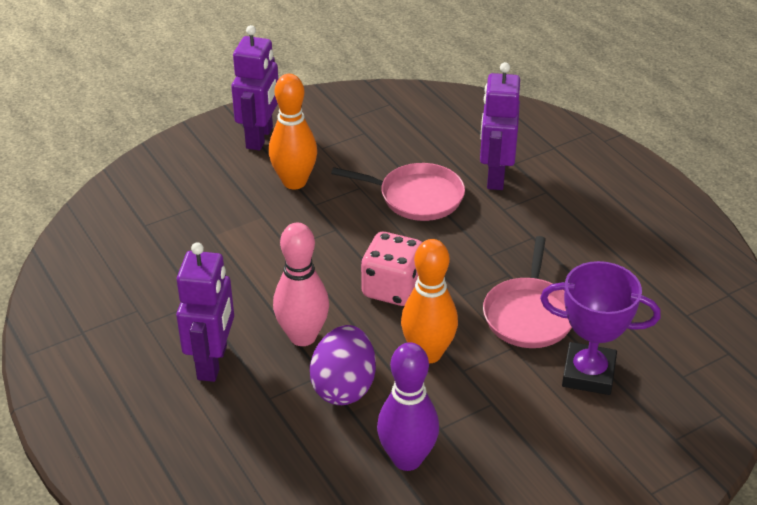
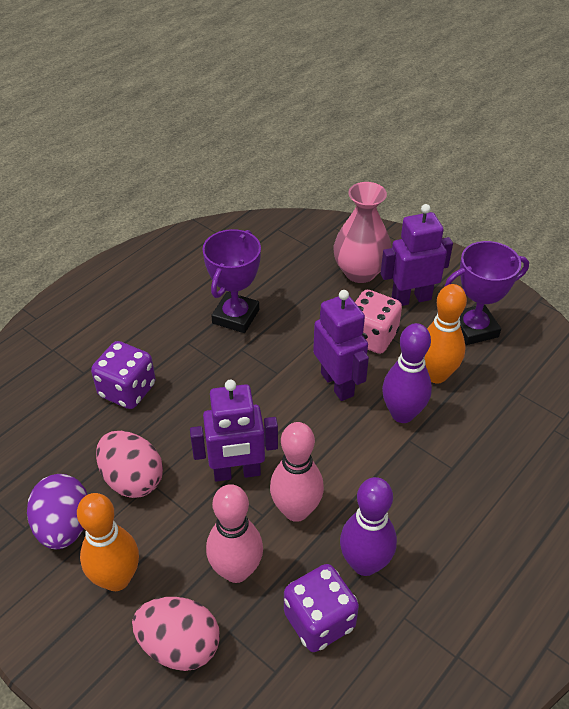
pink bowling pin: 1 -> 2
pink egg: 0 -> 2
pink pan: 2 -> 0
pink vase: 0 -> 1
purple bowling pin: 1 -> 2
purple dice: 0 -> 2
purple trophy: 1 -> 2

